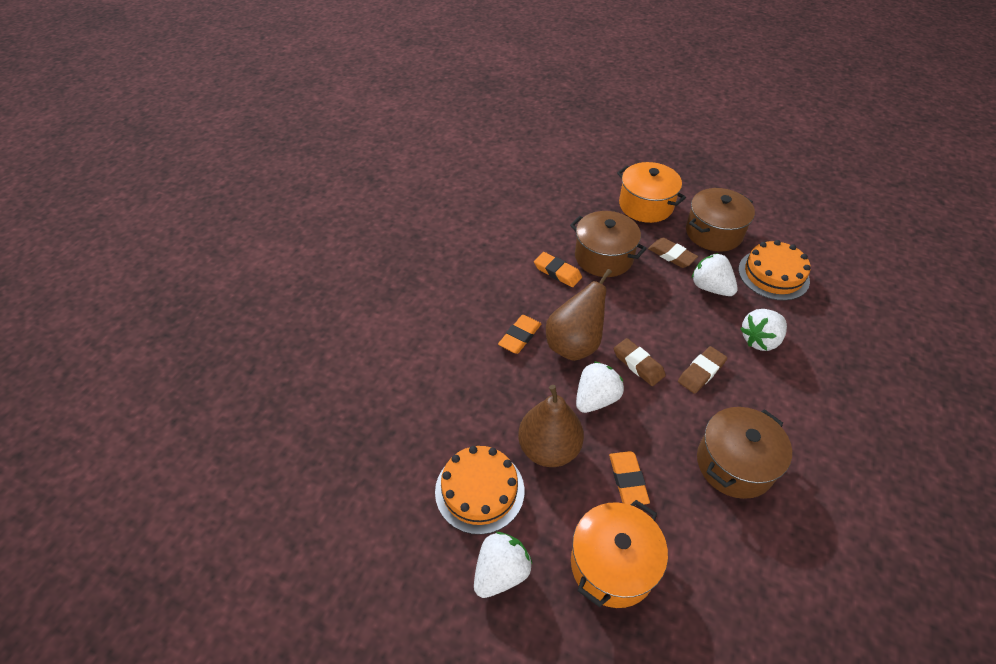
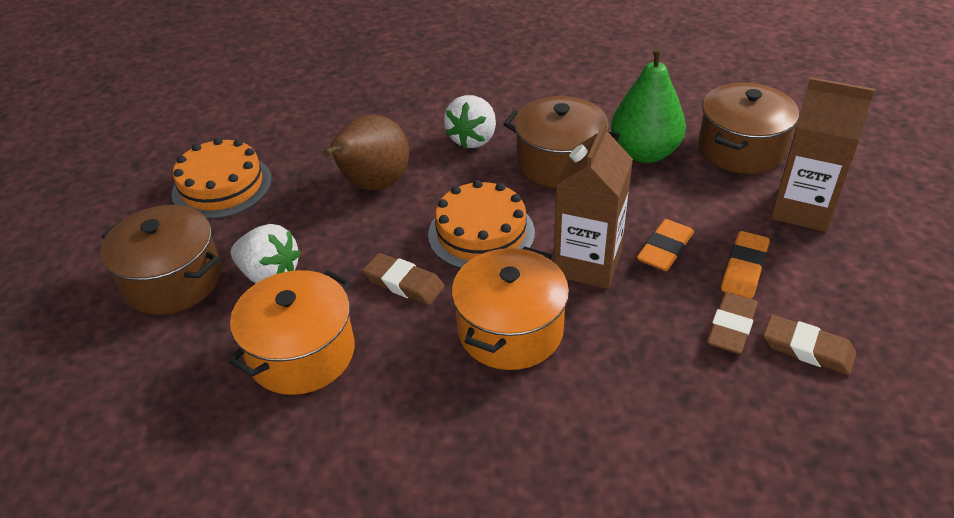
brown carton: 0 -> 2
brown pear: 2 -> 1
green pear: 0 -> 1
orange eraser: 3 -> 2
white strawberry: 4 -> 2

